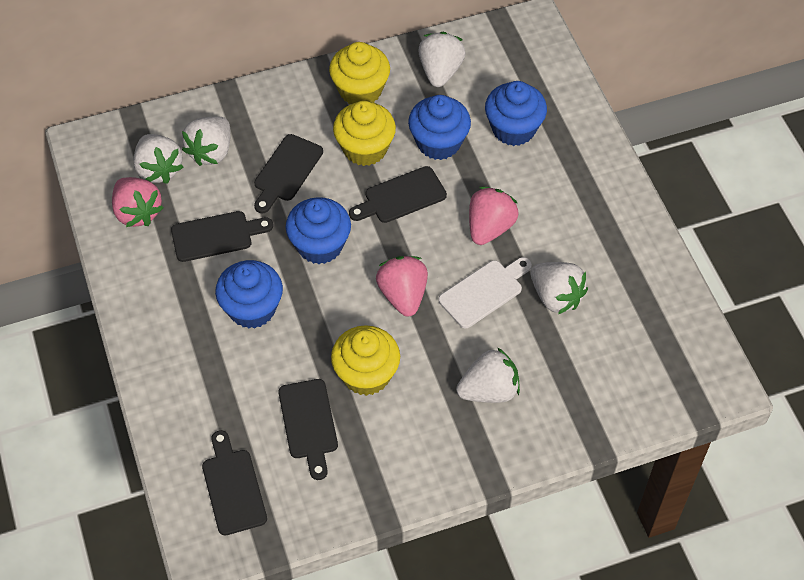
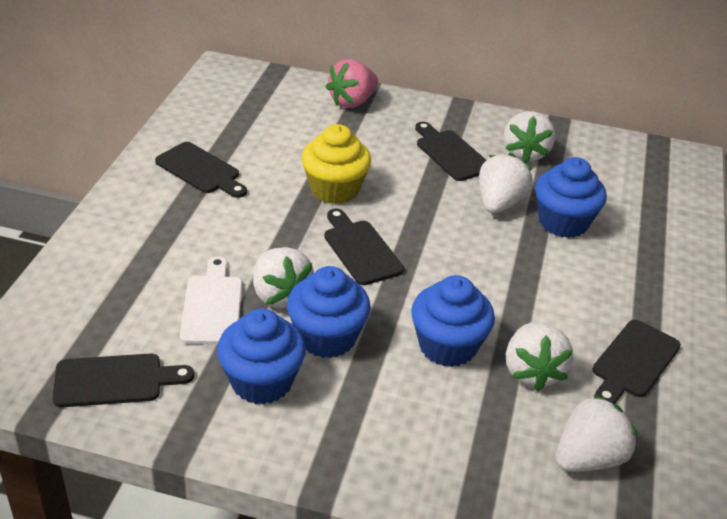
pink strawberry: 3 -> 1
yellow cupcake: 3 -> 1

